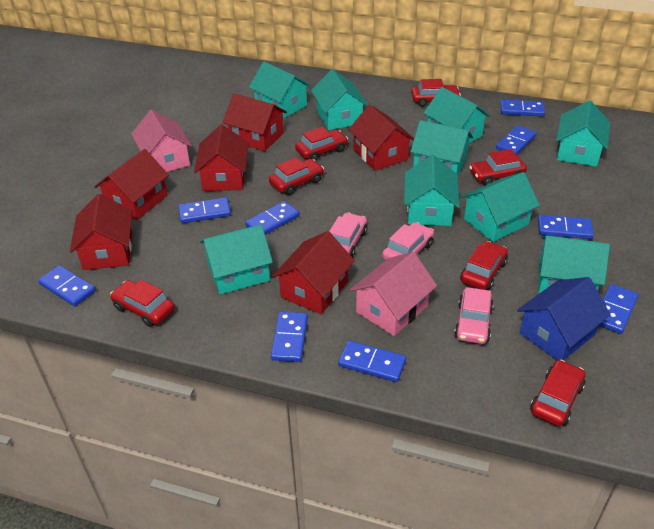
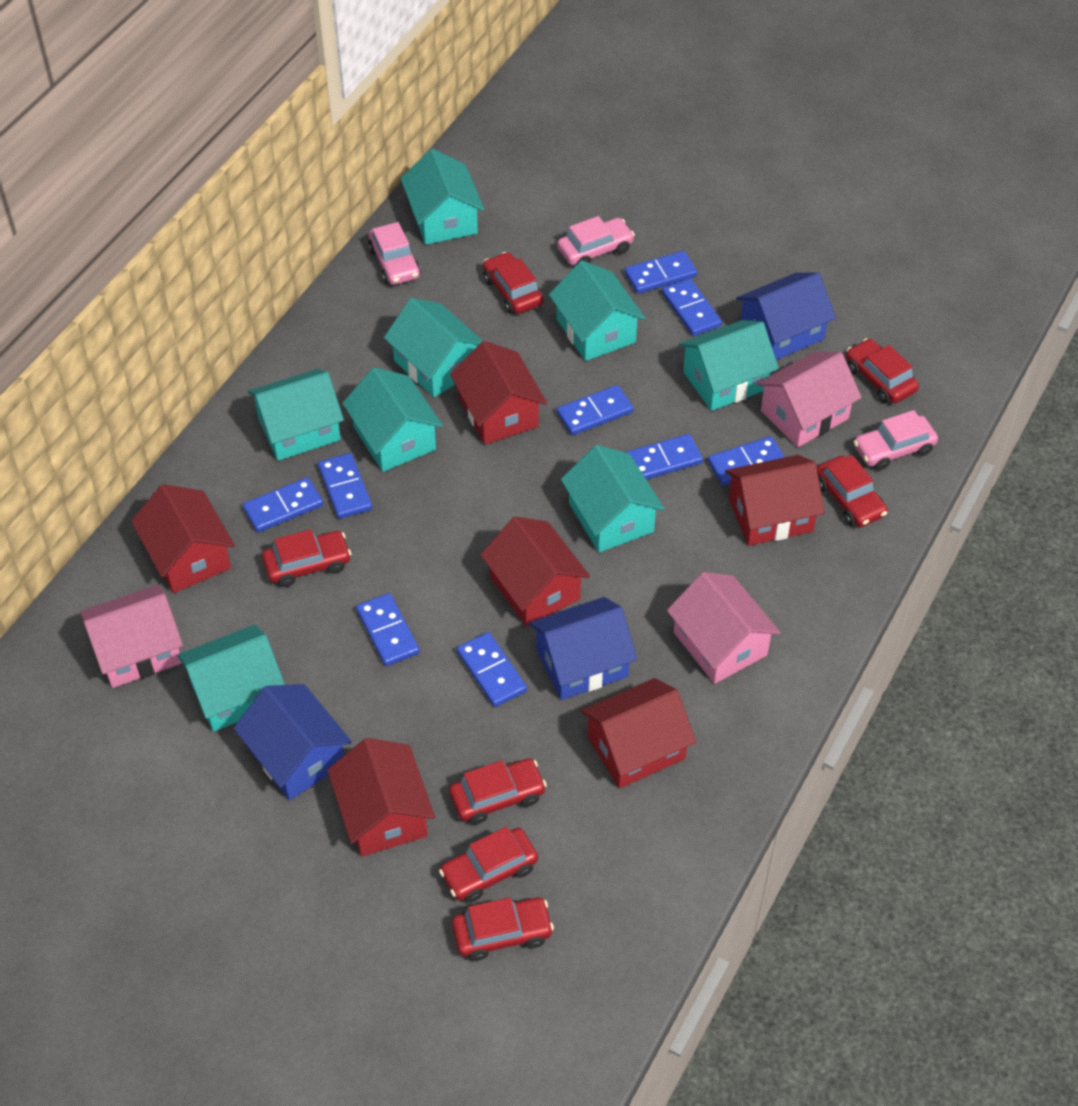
blue house: 1 -> 3
pink house: 2 -> 3
turquoise house: 9 -> 8

